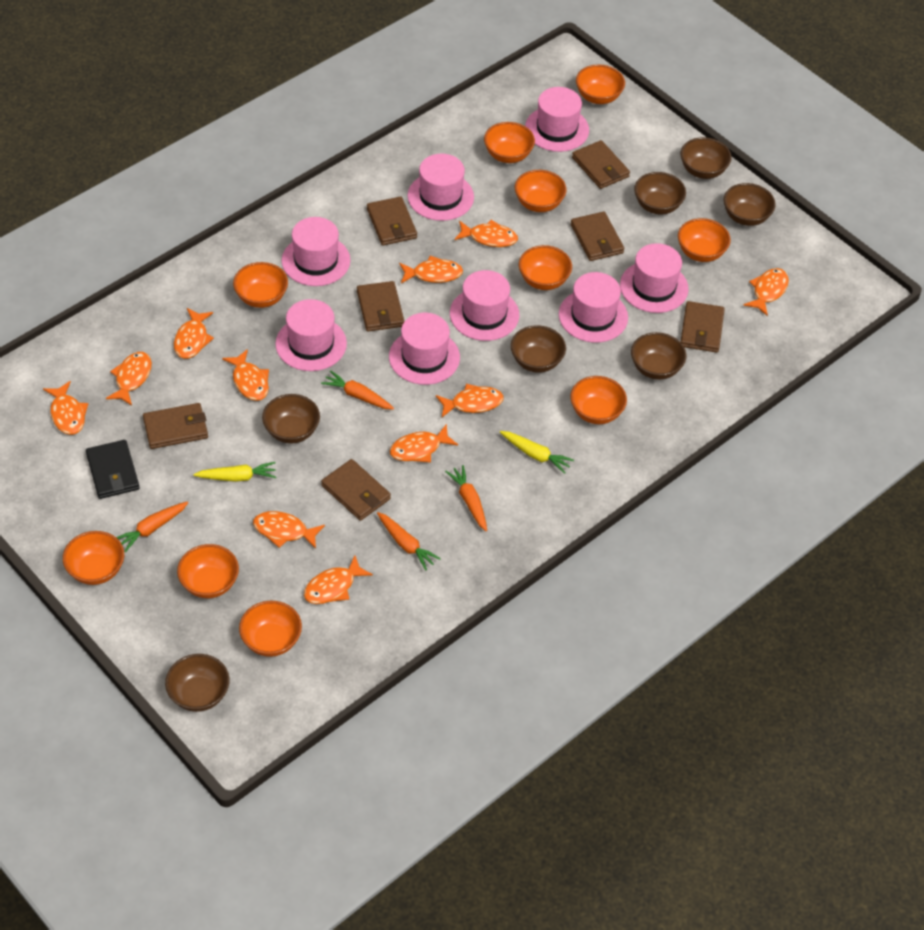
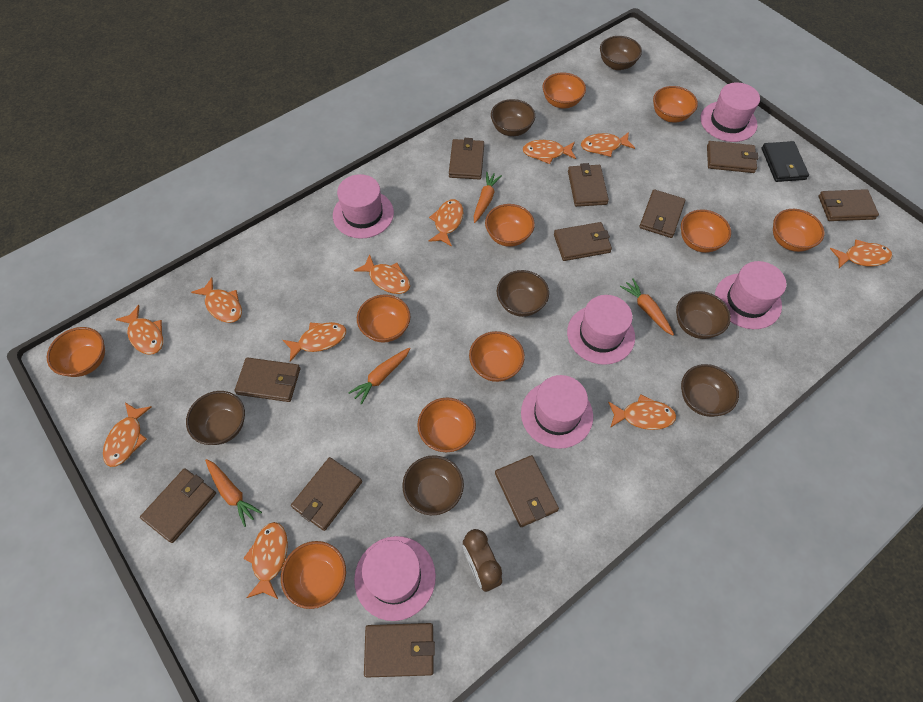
brown clock: 0 -> 1
brown wallet: 7 -> 11
pink hat: 8 -> 6
yellow carrot: 2 -> 0

